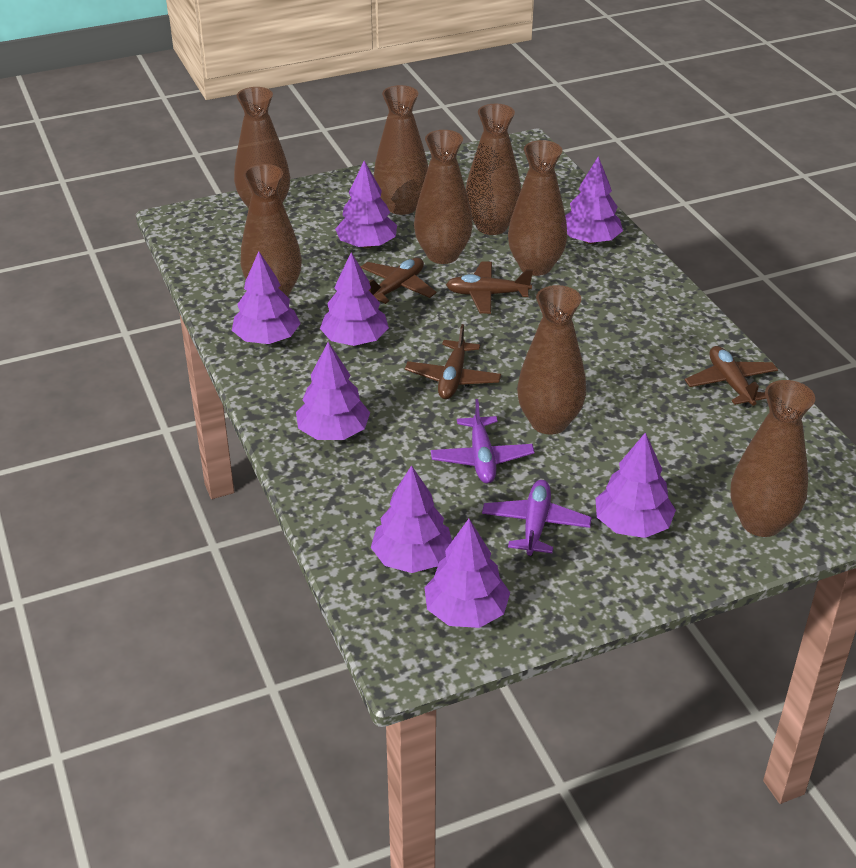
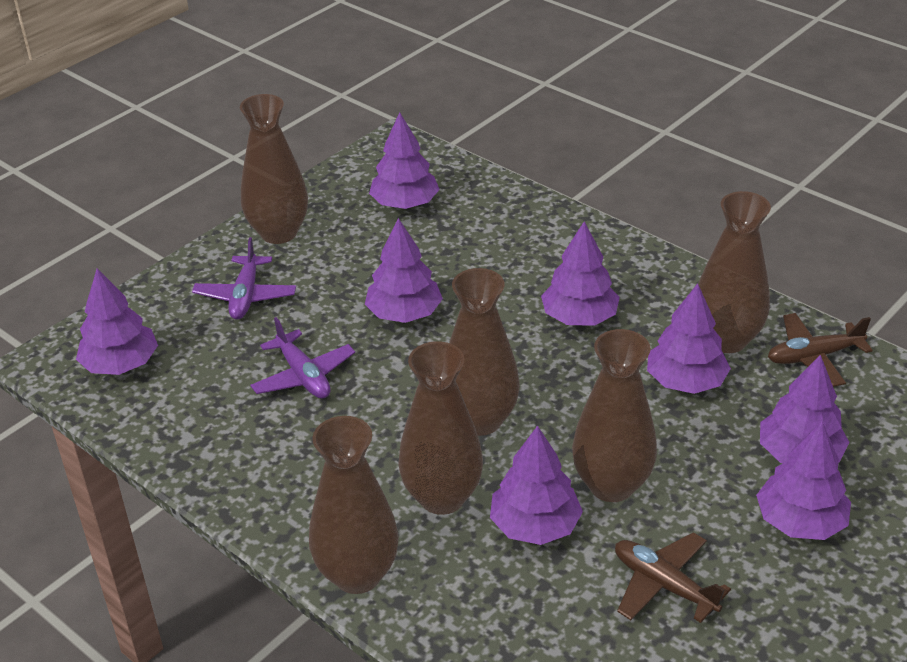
brown plane: 4 -> 2
brown vase: 8 -> 6

